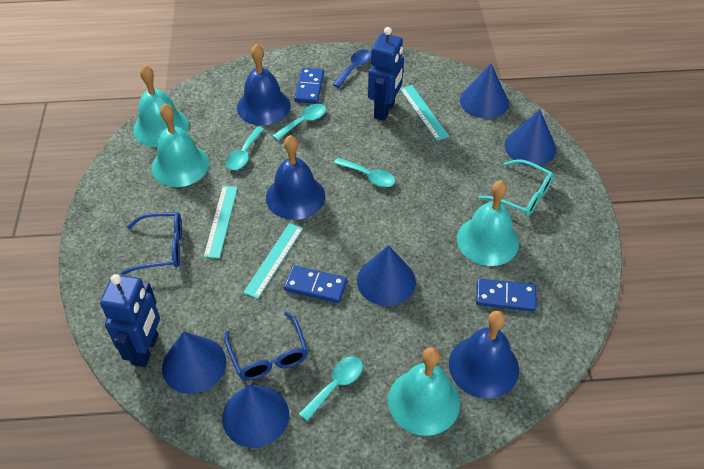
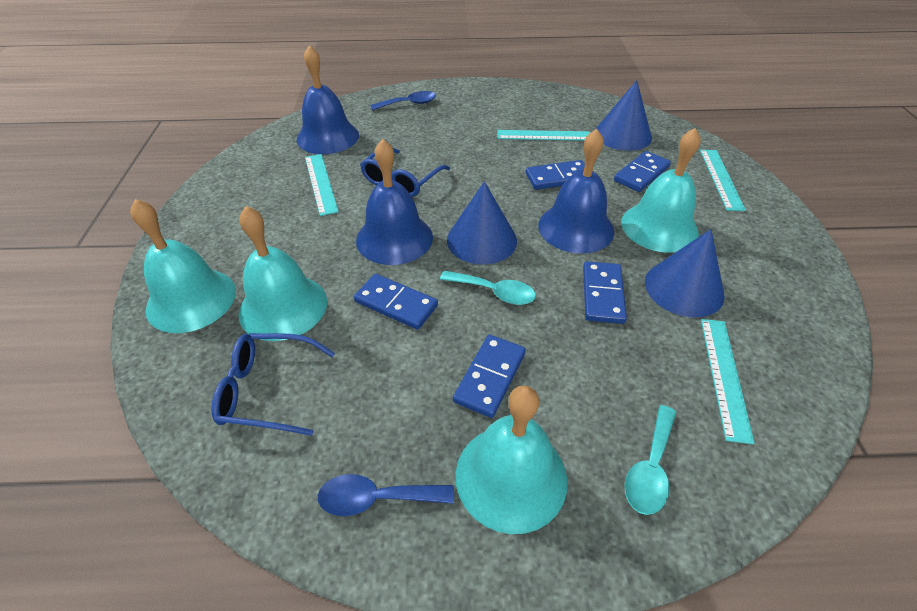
blue cone: 5 -> 3
blue domino: 3 -> 5
blue robot: 2 -> 0
blue spoon: 1 -> 2
turquoise glasses: 1 -> 0
turquoise ruler: 3 -> 4
turquoise spoon: 4 -> 2

